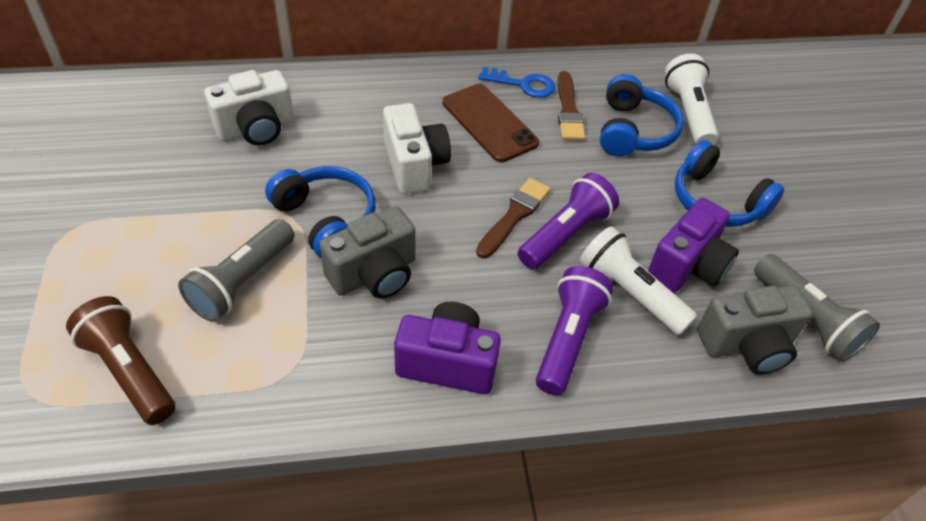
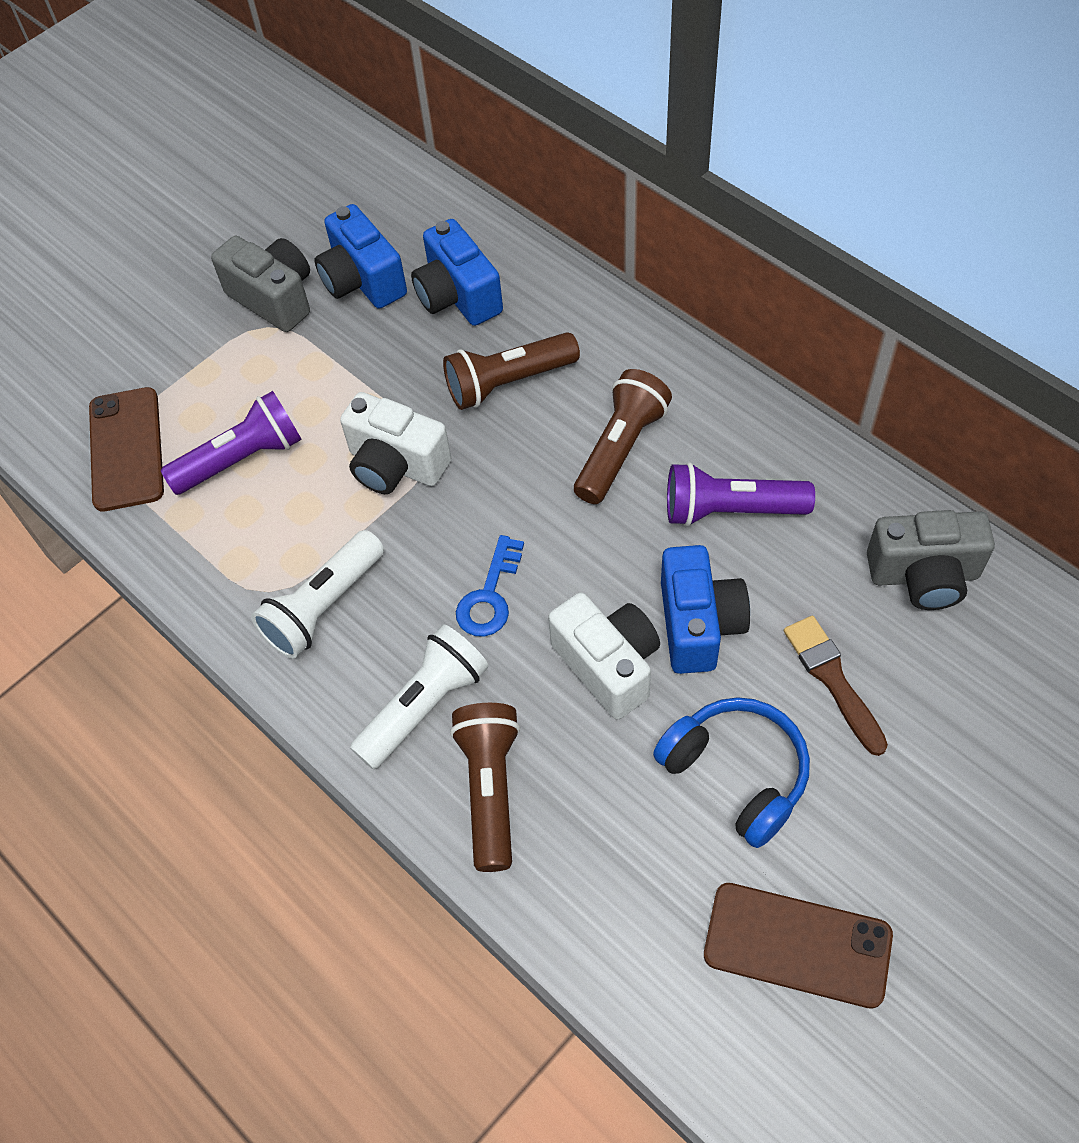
blue camera: 0 -> 3
blue headphones: 3 -> 1
brown brush: 2 -> 1
brown flashlight: 1 -> 3
brown phone: 1 -> 2
grey flashlight: 2 -> 0
purple camera: 2 -> 0

